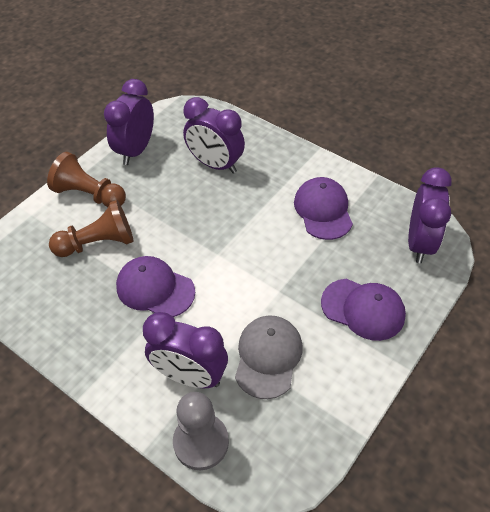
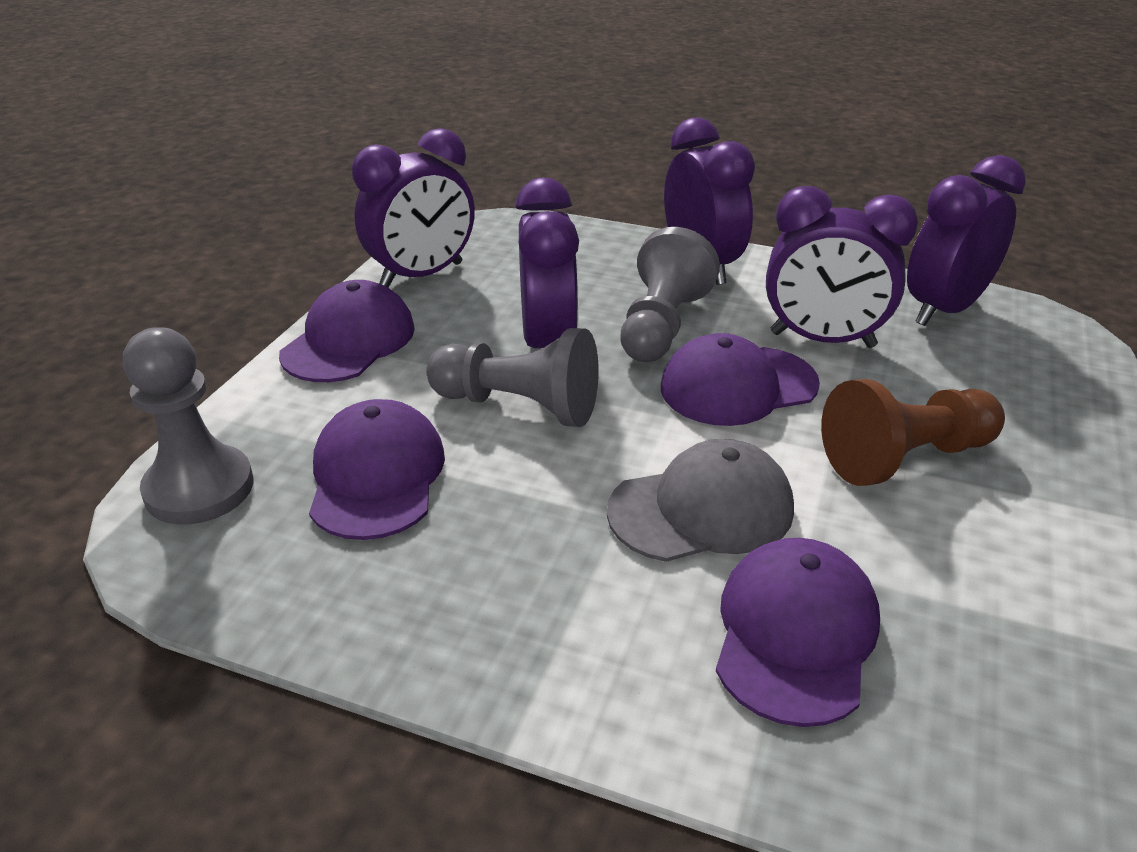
brown pawn: 2 -> 1
grey pawn: 1 -> 3
purple cap: 3 -> 4
purple clock: 4 -> 5

